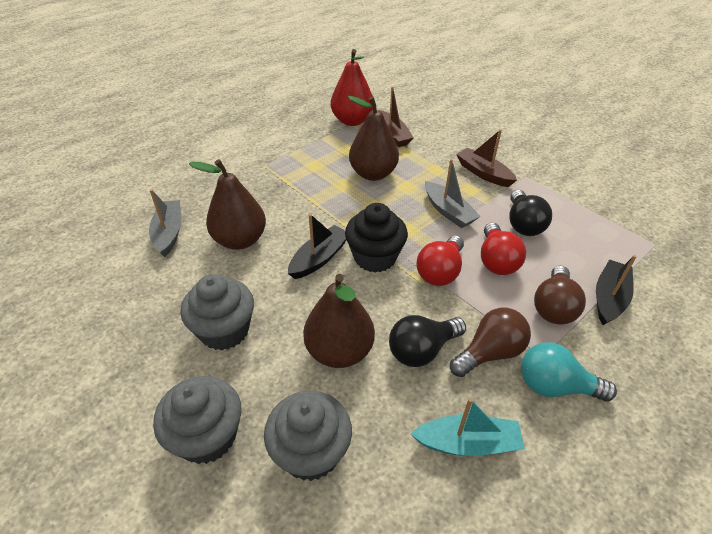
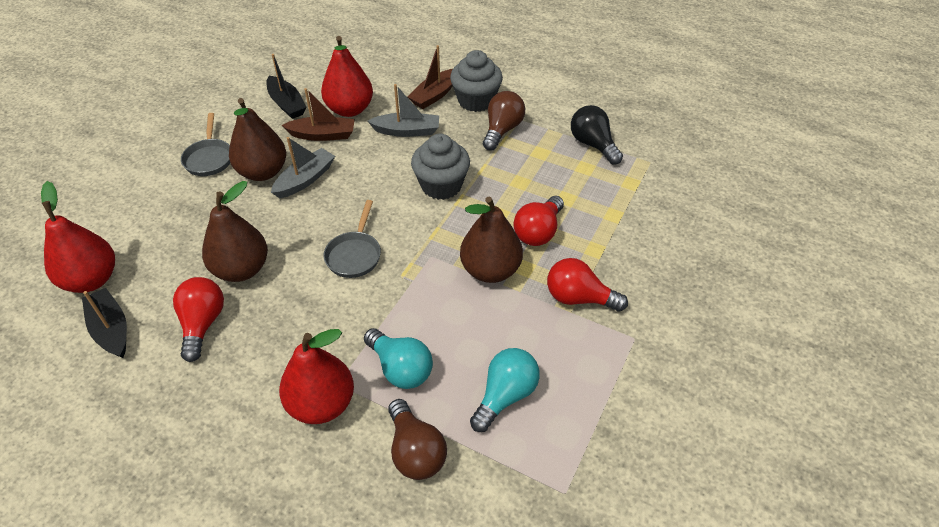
black cupcake: 1 -> 0
black light bulb: 2 -> 1
grey cupcake: 3 -> 2
grey pan: 0 -> 2
red light bulb: 2 -> 3
red pear: 1 -> 3
turquoise boat: 1 -> 0
turquoise light bulb: 1 -> 2

